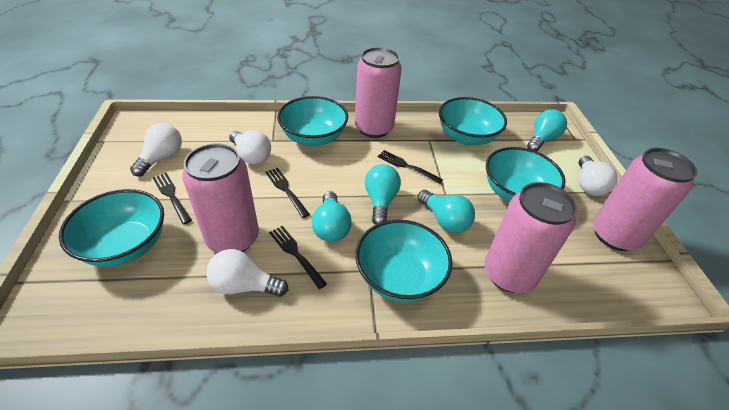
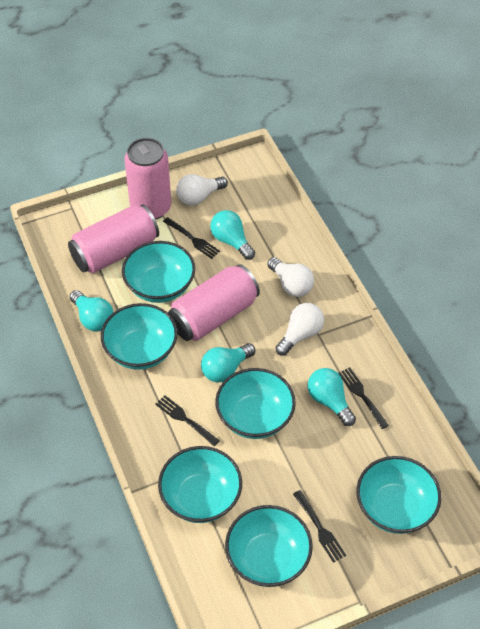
pink can: 4 -> 3
turquoise bowl: 5 -> 6
white light bulb: 4 -> 3

